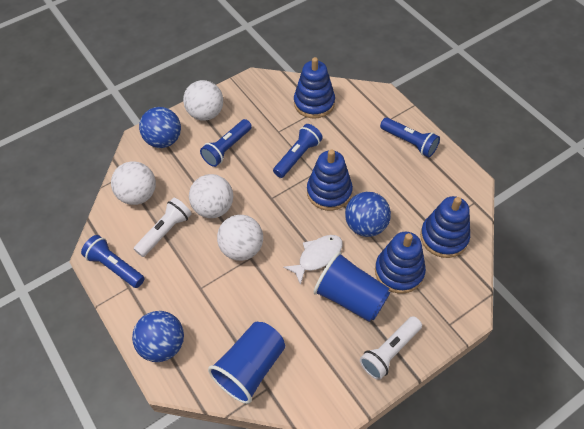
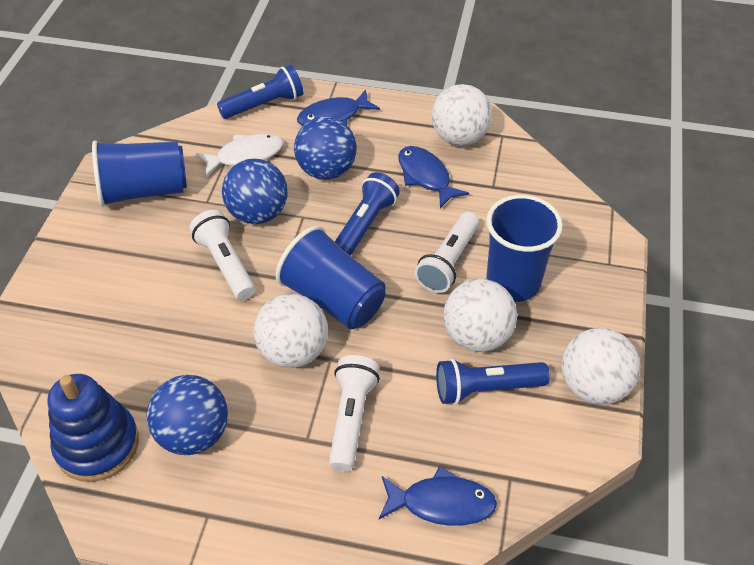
blue cup: 2 -> 3
blue fish: 0 -> 3
blue flashlight: 4 -> 3
blue stacking toy: 4 -> 1
white flashlight: 2 -> 3

